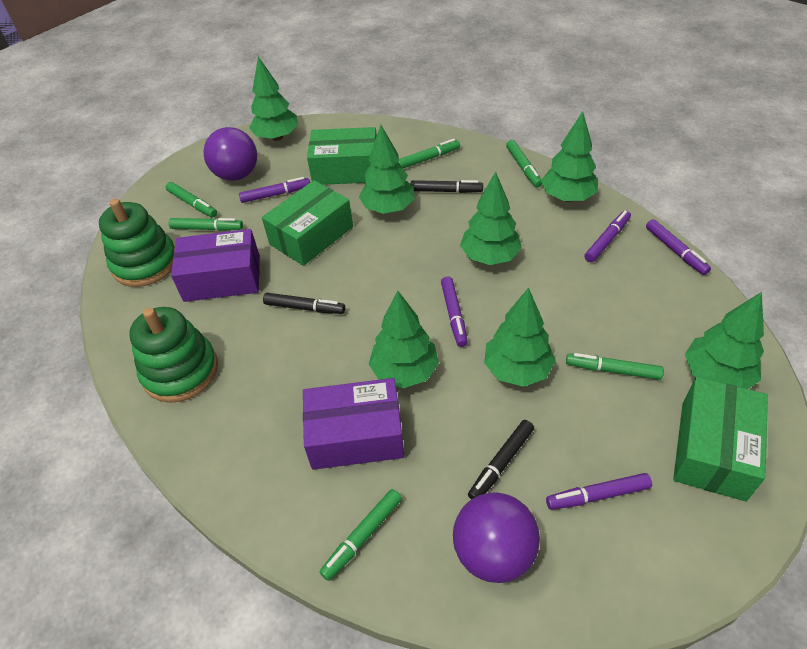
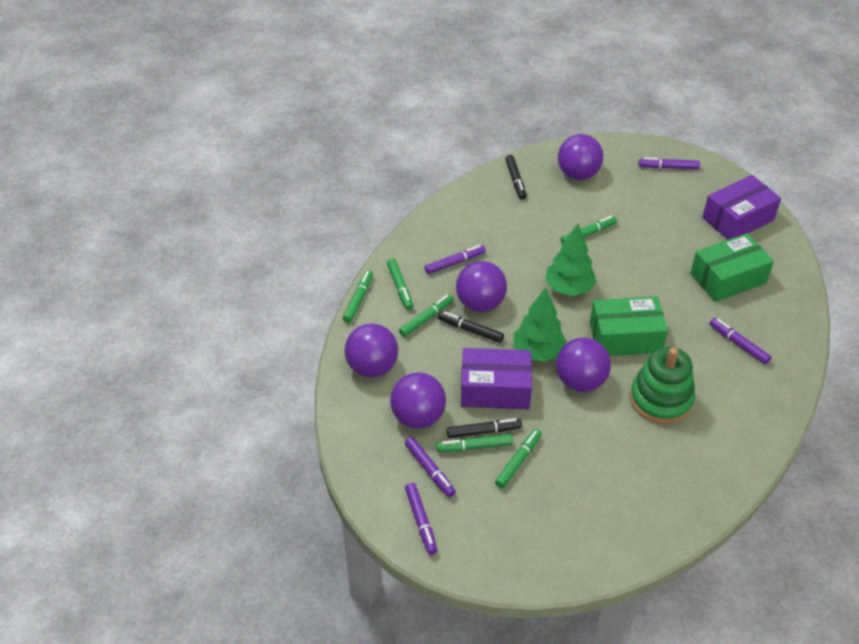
green box: 3 -> 2
green stacking toy: 2 -> 1
green tree: 7 -> 2
purple ball: 2 -> 5

